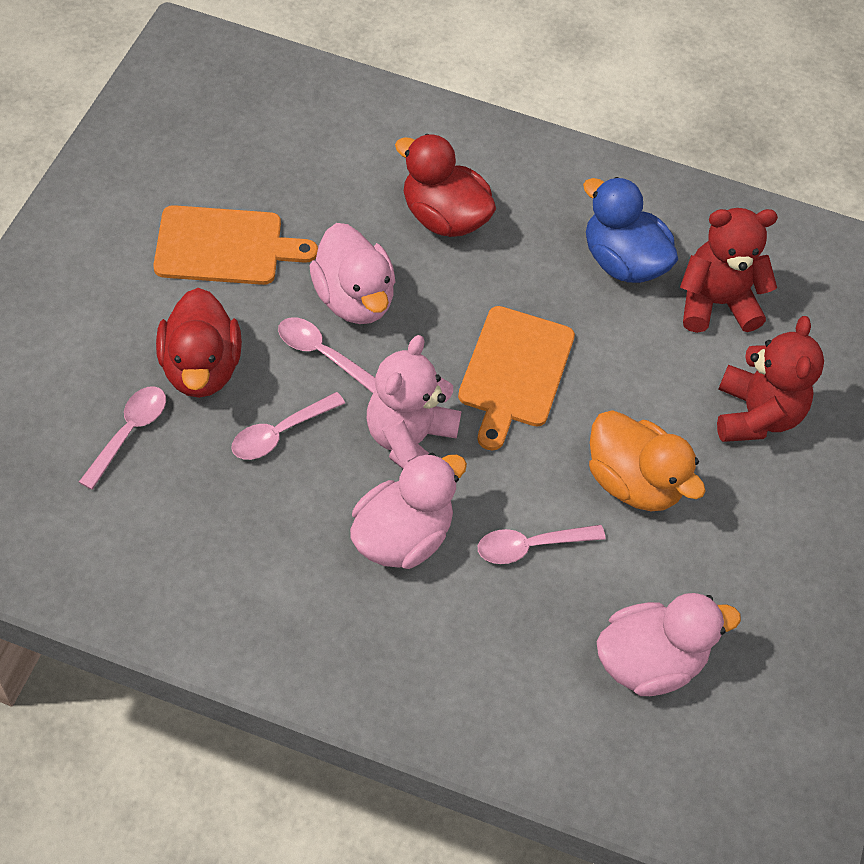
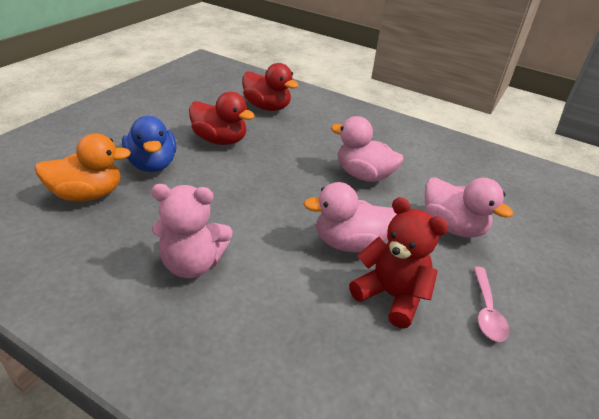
orange cutting board: 2 -> 0
pink spoon: 4 -> 1
red teddy bear: 2 -> 1

